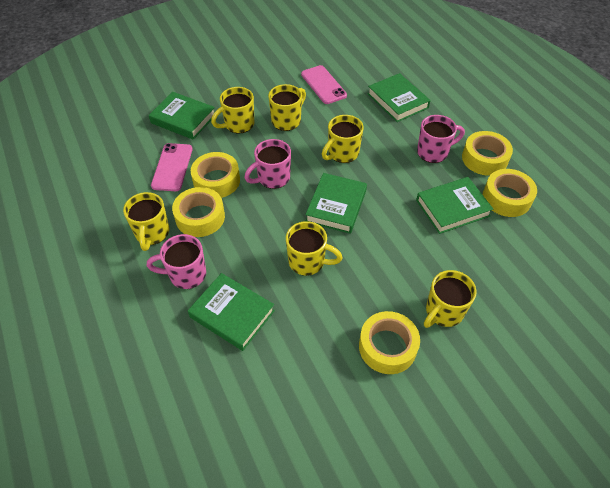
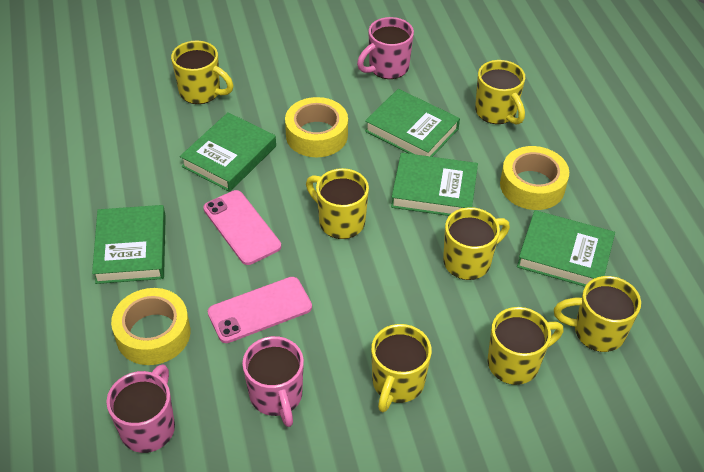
yellow mug: 6 -> 7
yellow tape: 5 -> 3

